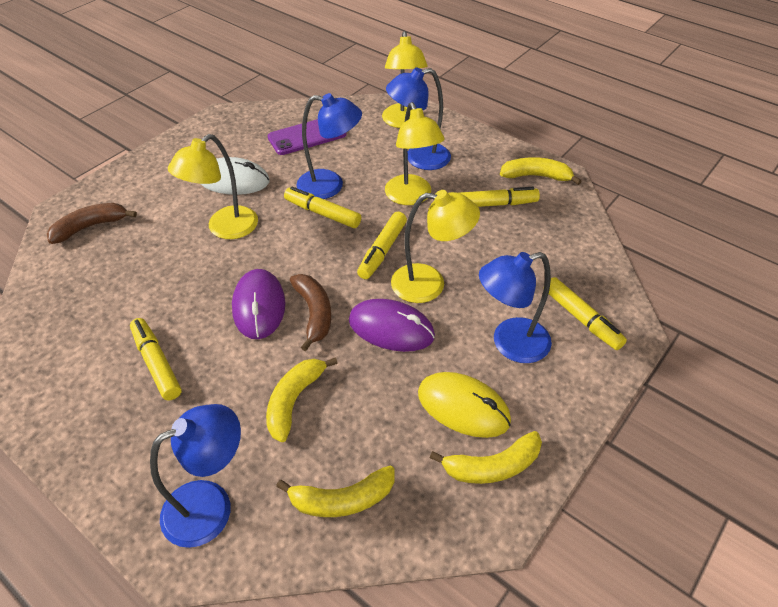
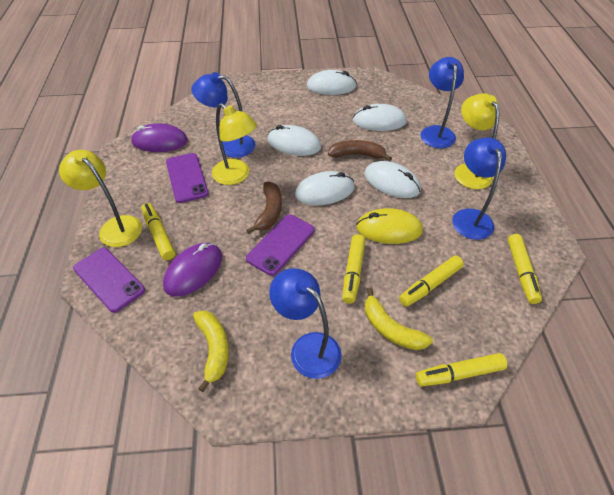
purple phone: 1 -> 3
white mouse: 1 -> 5
yellow banana: 4 -> 2
yellow lamp: 4 -> 3

